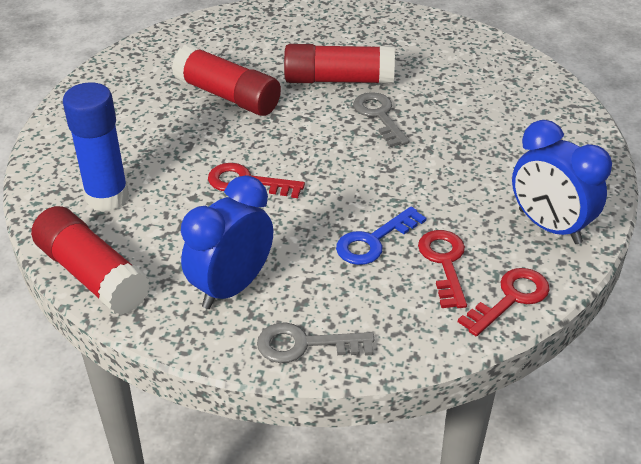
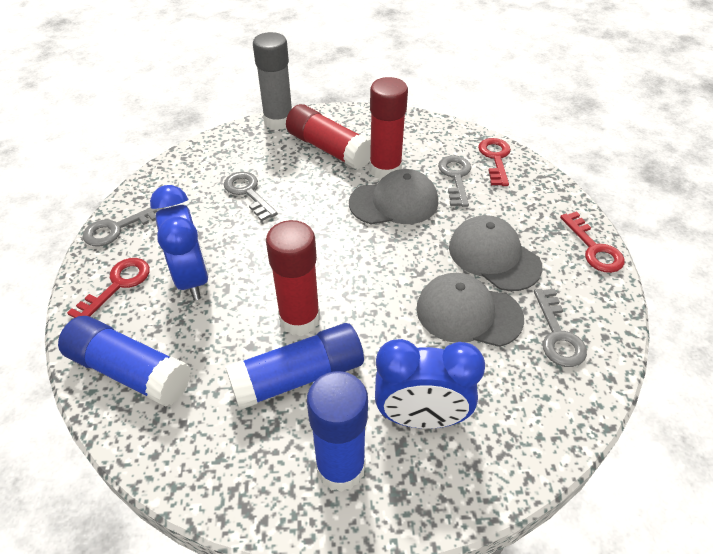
blue glue stick: 1 -> 3
blue key: 1 -> 0
grey cap: 0 -> 3
grey glue stick: 0 -> 1
grey key: 2 -> 4

